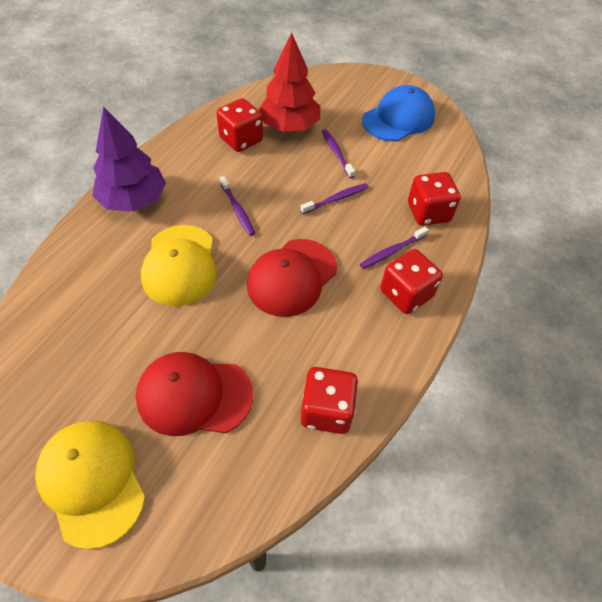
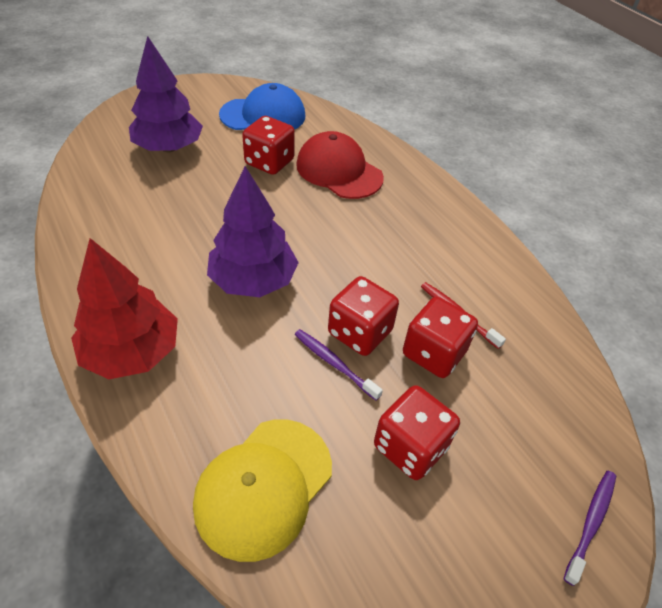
purple toothbrush: 4 -> 2
purple tree: 1 -> 2
red cap: 2 -> 1
red toothbrush: 0 -> 1
yellow cap: 2 -> 1

